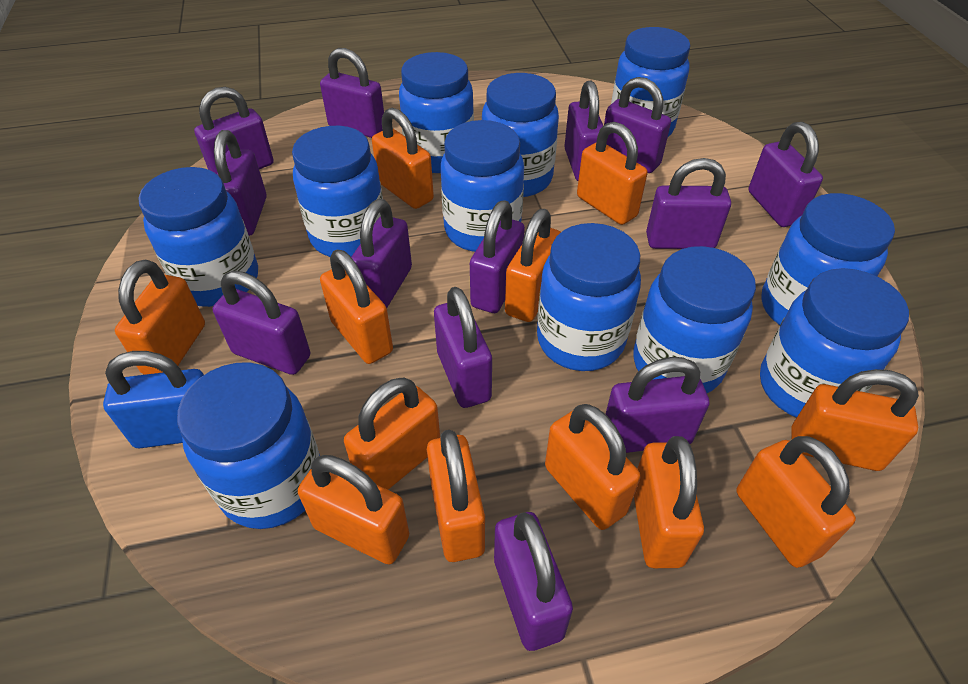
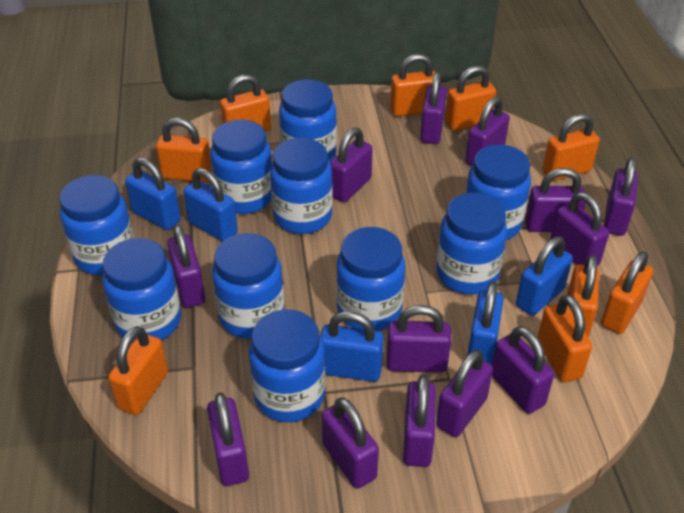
blue jar: 11 -> 10
blue padlock: 1 -> 5
orange padlock: 12 -> 9

